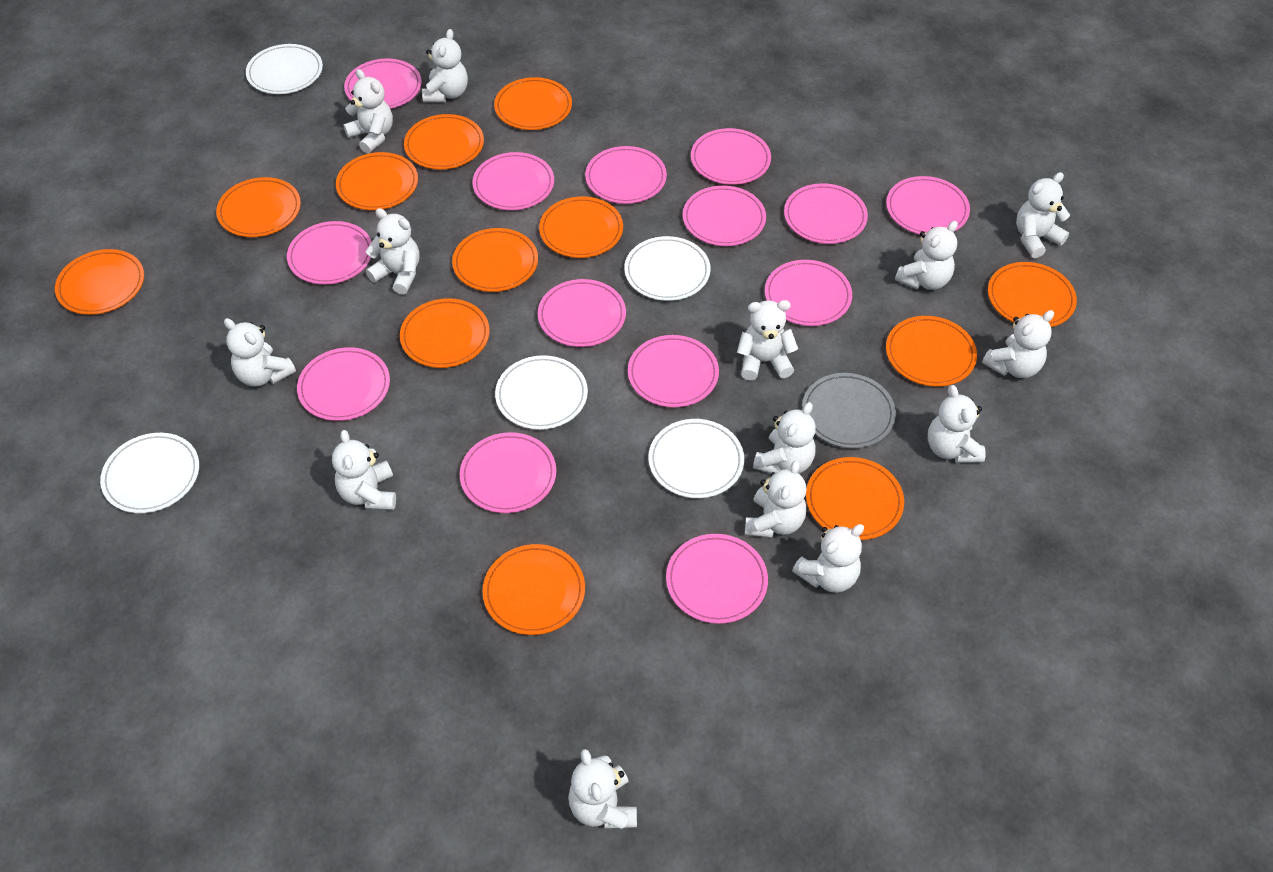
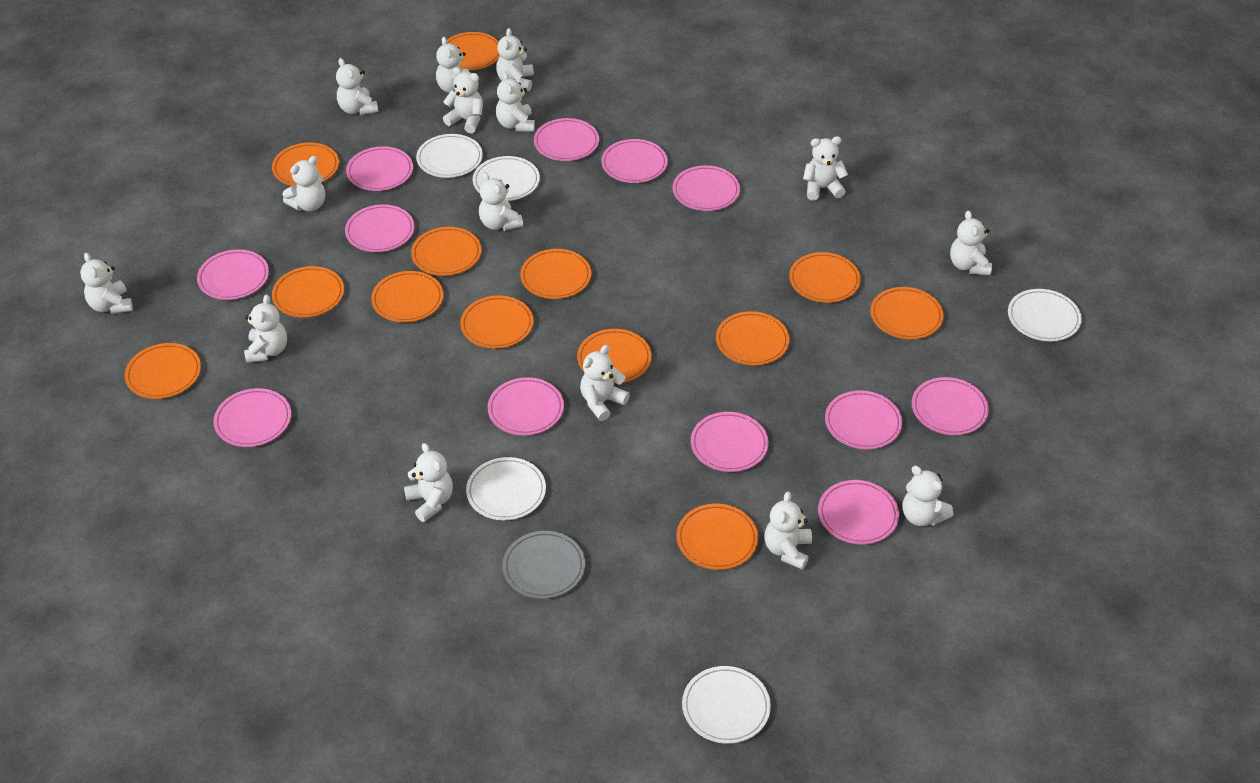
orange plate: 12 -> 13
pink plate: 14 -> 12
white teddy bear: 14 -> 15

